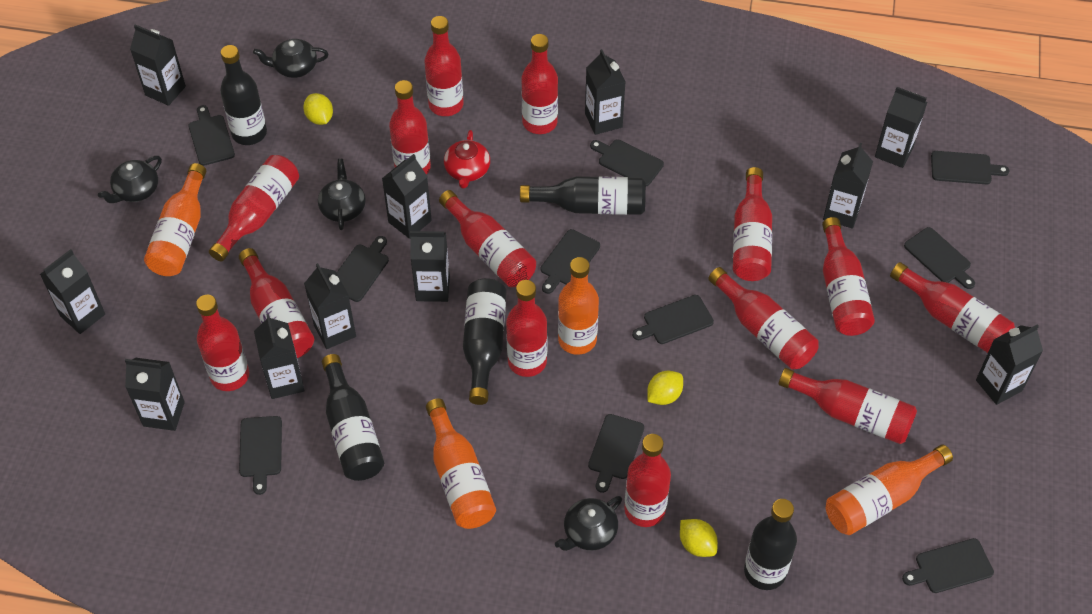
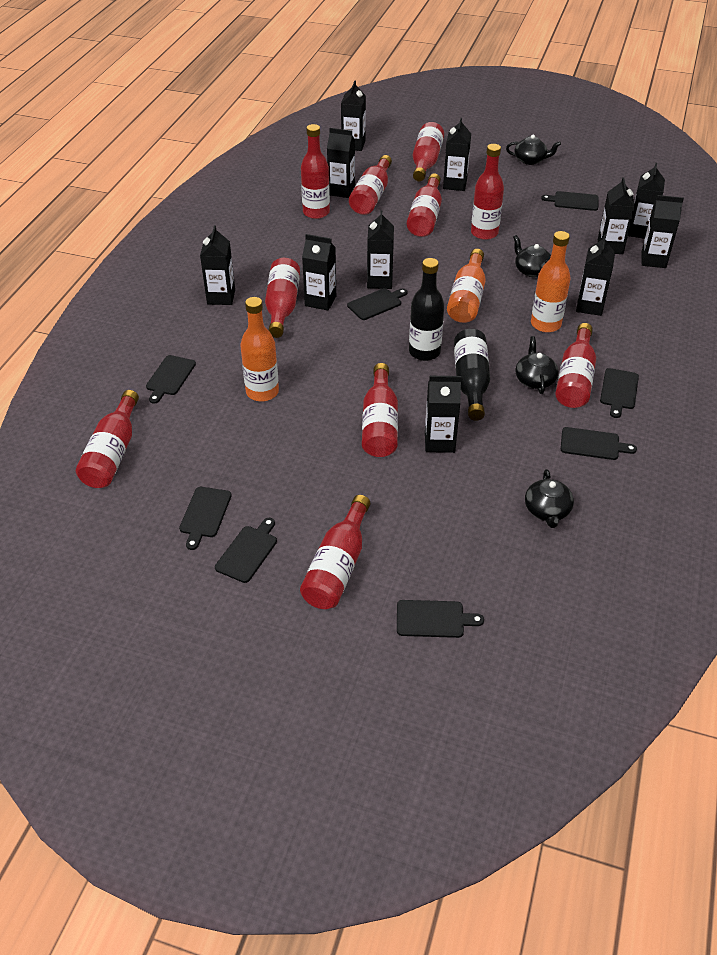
black bottle: 5 -> 2
black cutting board: 10 -> 8
orange bottle: 4 -> 3
red bottle: 14 -> 10
red teapot: 1 -> 0
yellow lemon: 3 -> 0

